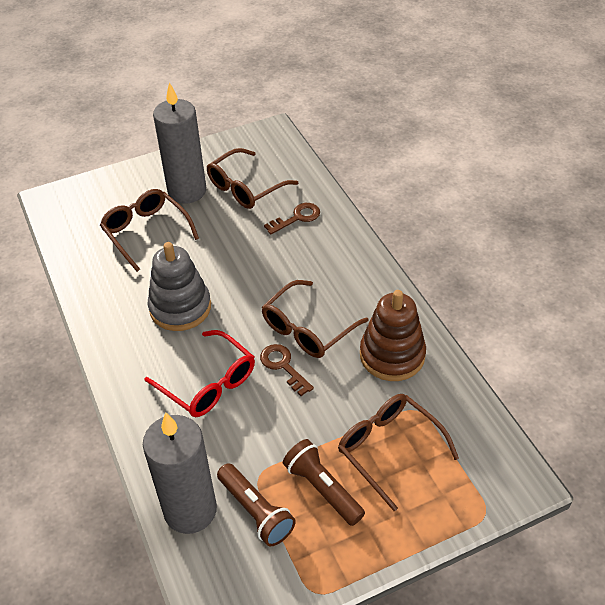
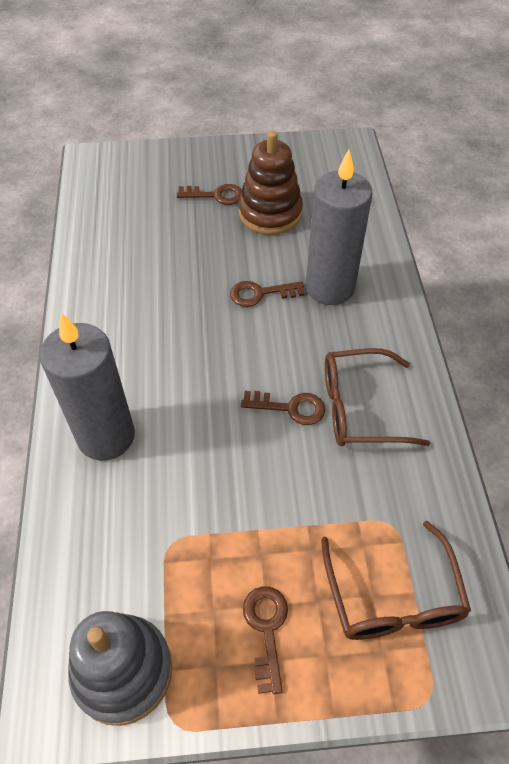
brown flashlight: 2 -> 0
brown glasses: 4 -> 2
brown key: 2 -> 4
red glasses: 1 -> 0

